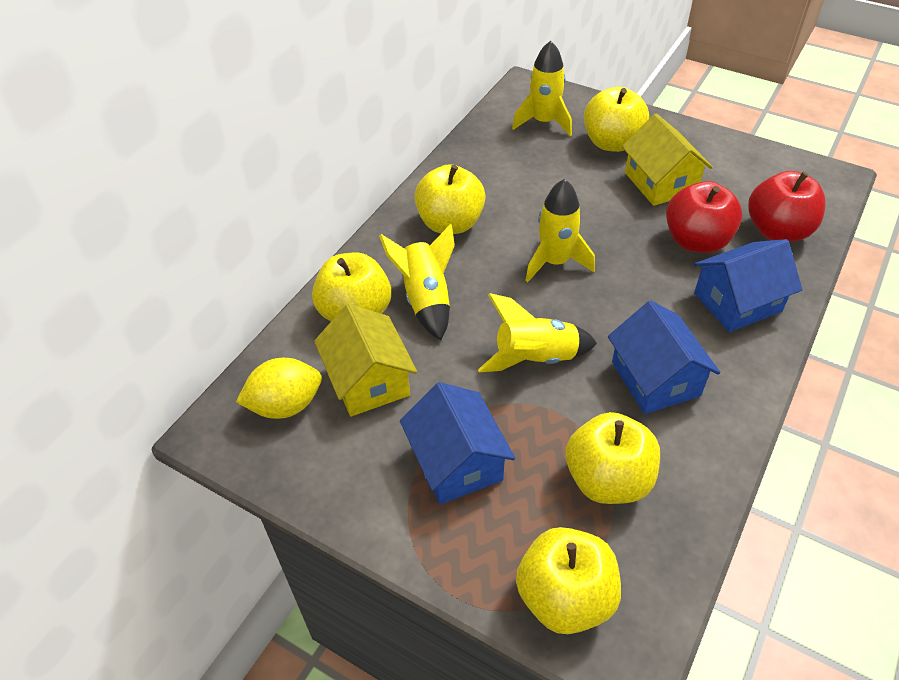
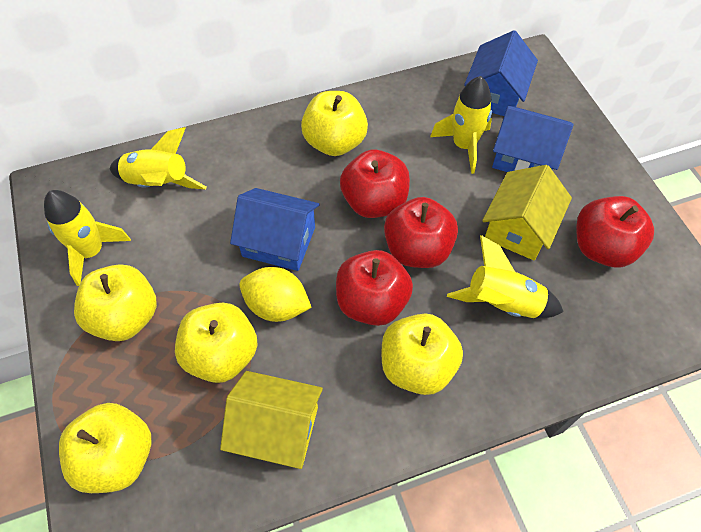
red apple: 2 -> 4

